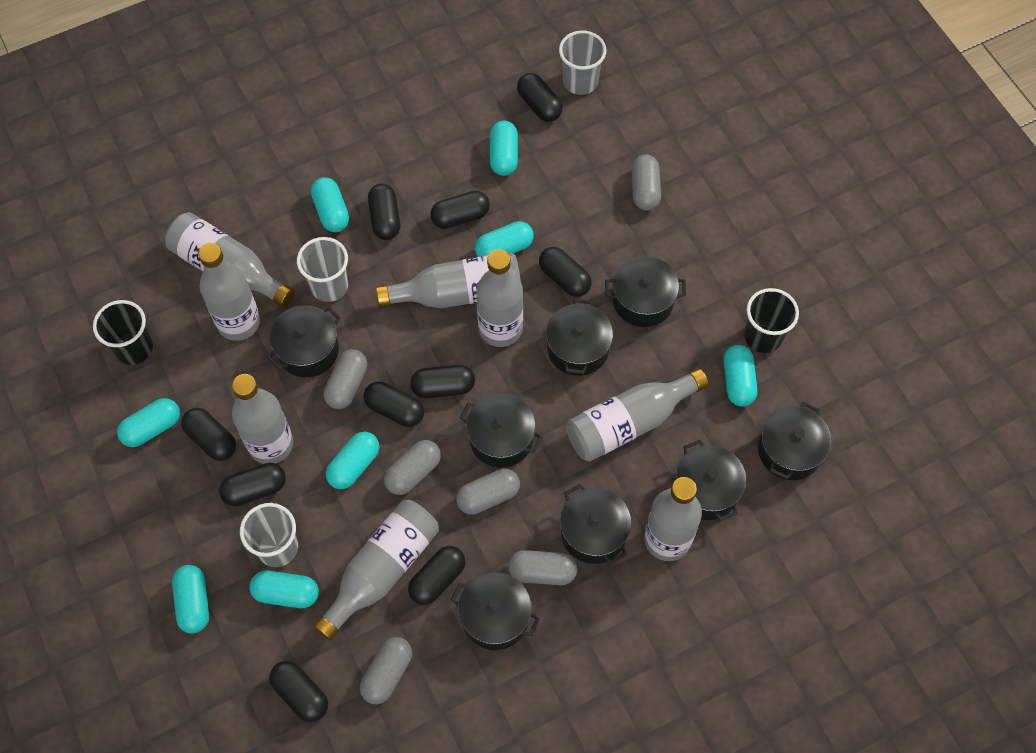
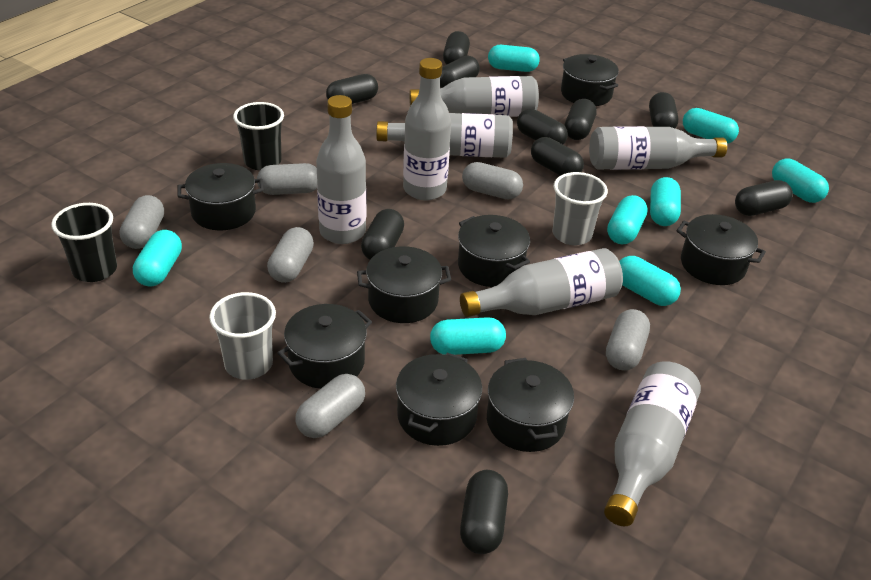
grey bottle: 8 -> 7
grey cup: 3 -> 2

